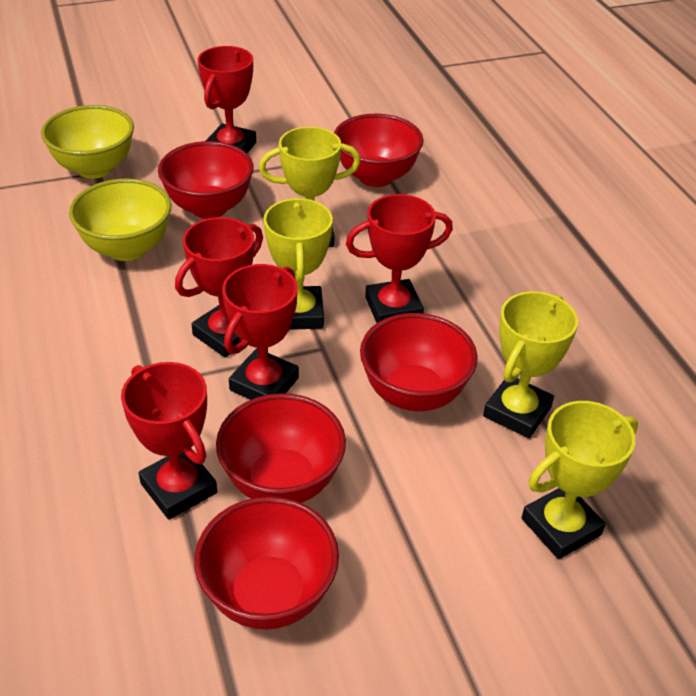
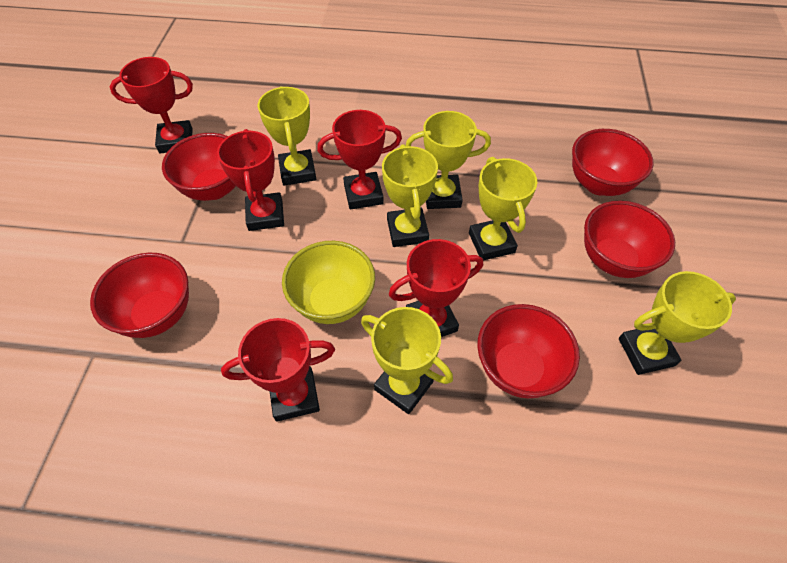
yellow bowl: 2 -> 1
yellow trophy: 4 -> 6

